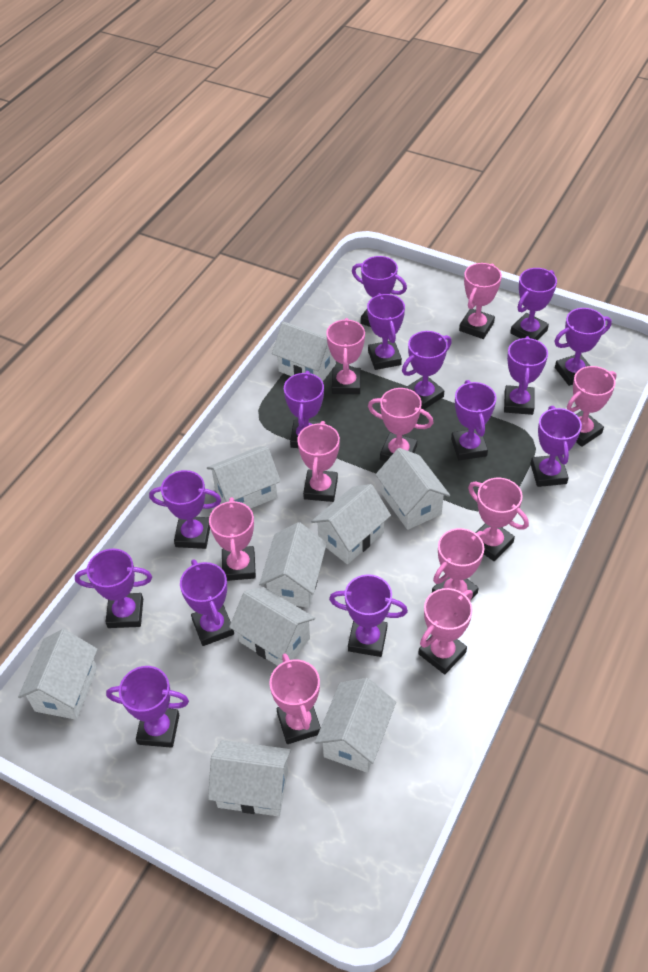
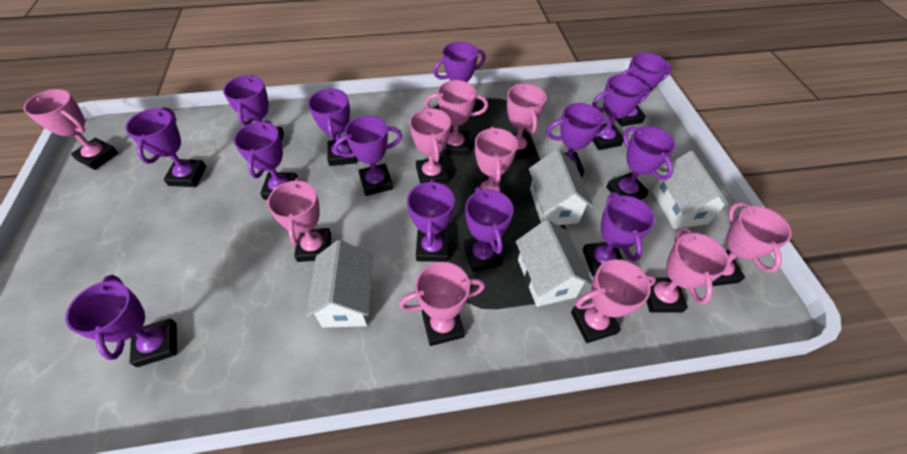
white house: 9 -> 4

